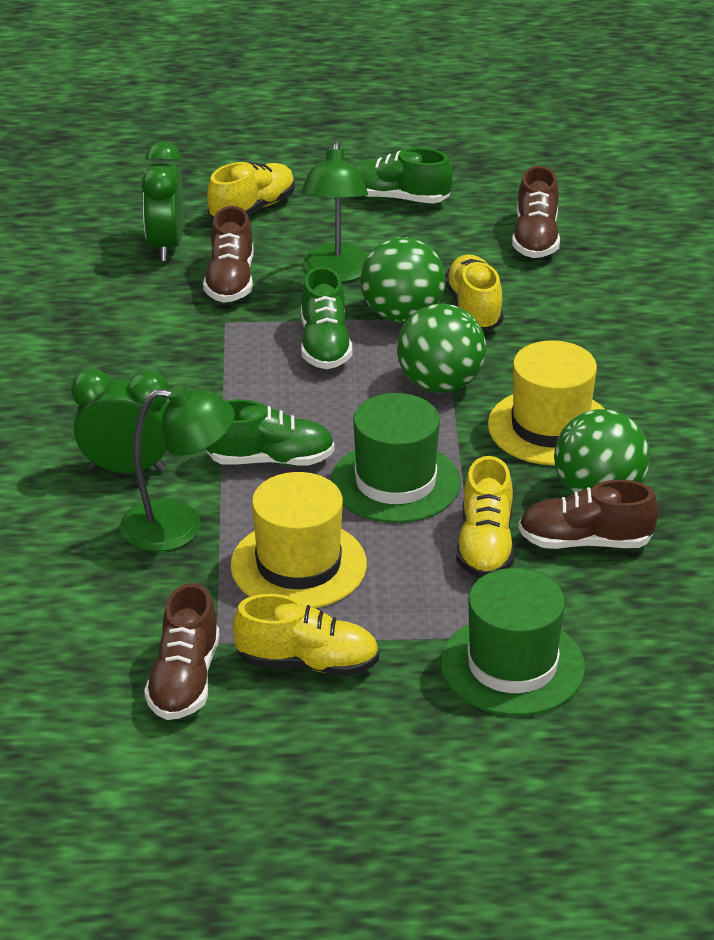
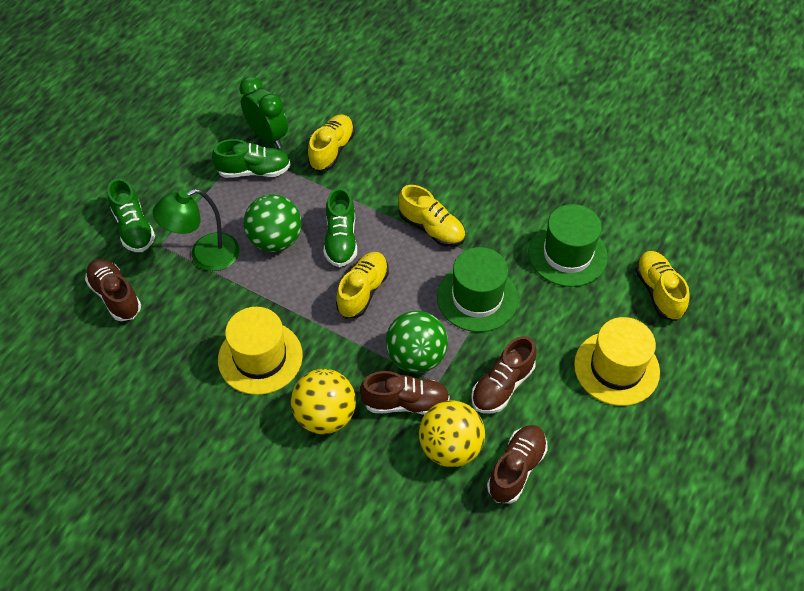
green ball: 3 -> 2
green clock: 2 -> 1
green lamp: 2 -> 1
yellow ball: 0 -> 2

